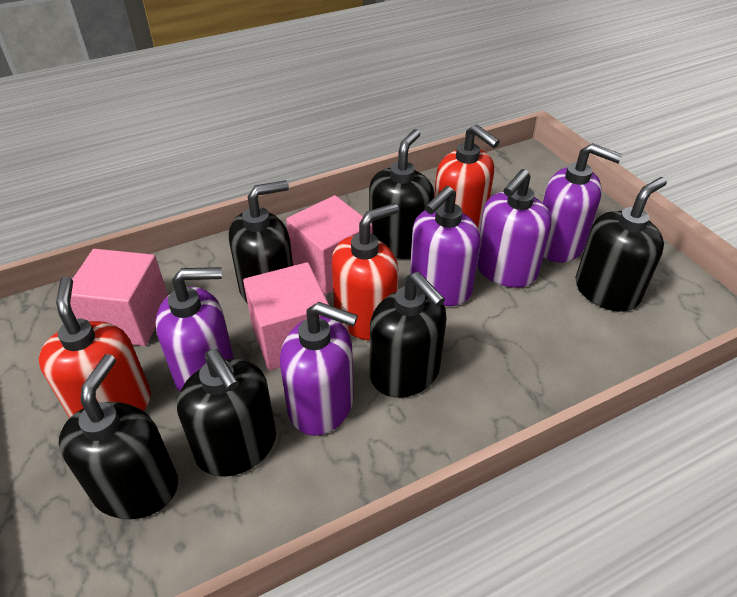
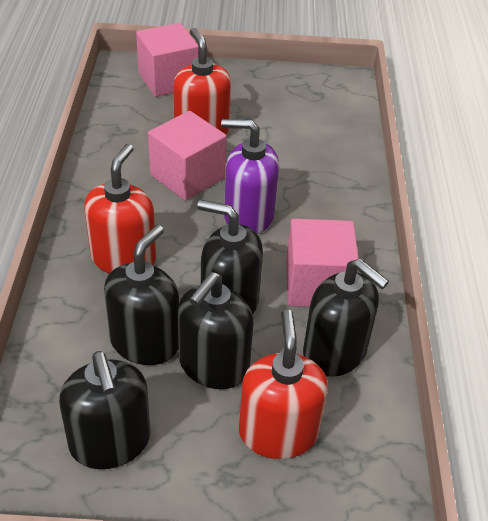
black soap dispenser: 6 -> 5
purple soap dispenser: 5 -> 1

